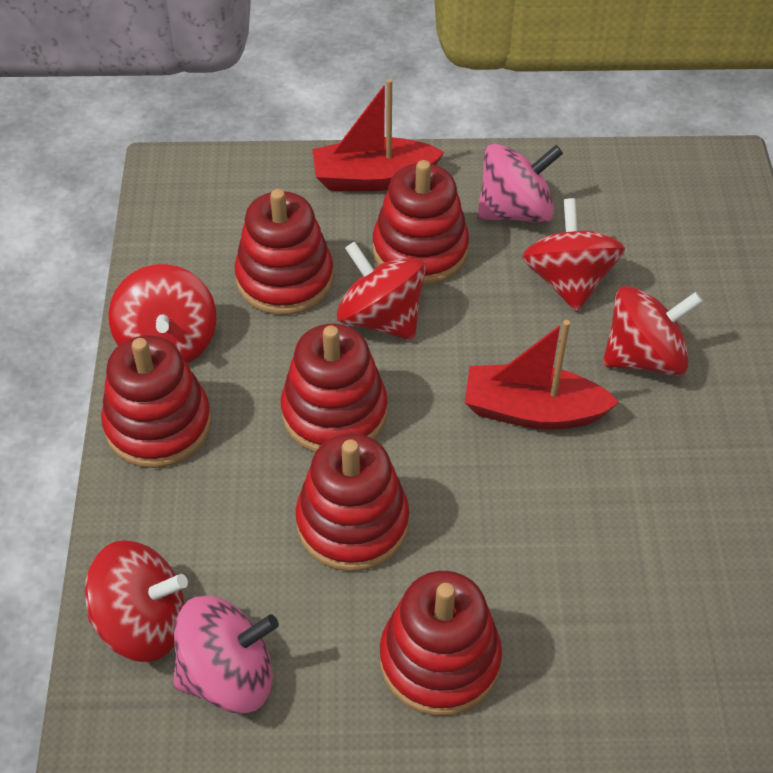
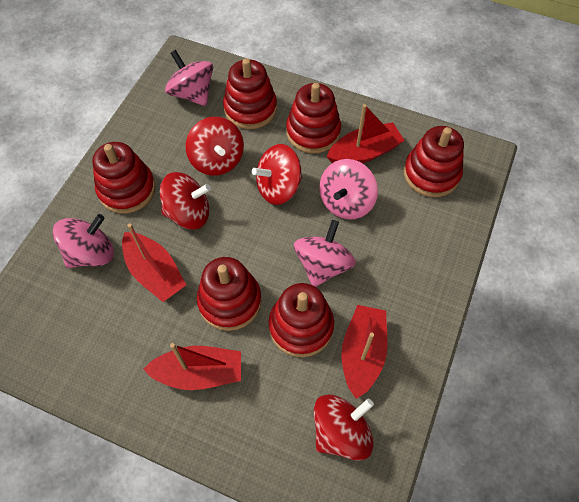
pink spinning top: 2 -> 4
red boat: 2 -> 4
red spinning top: 5 -> 4

